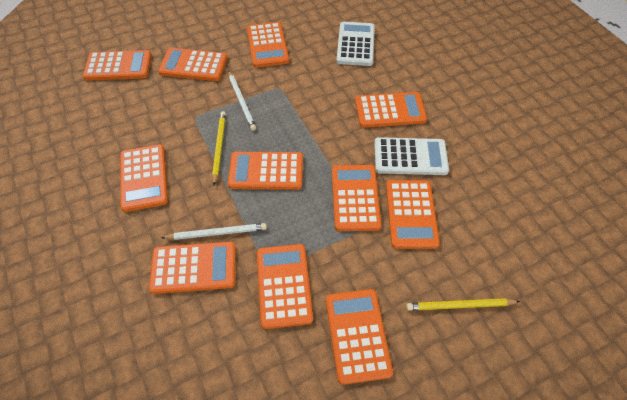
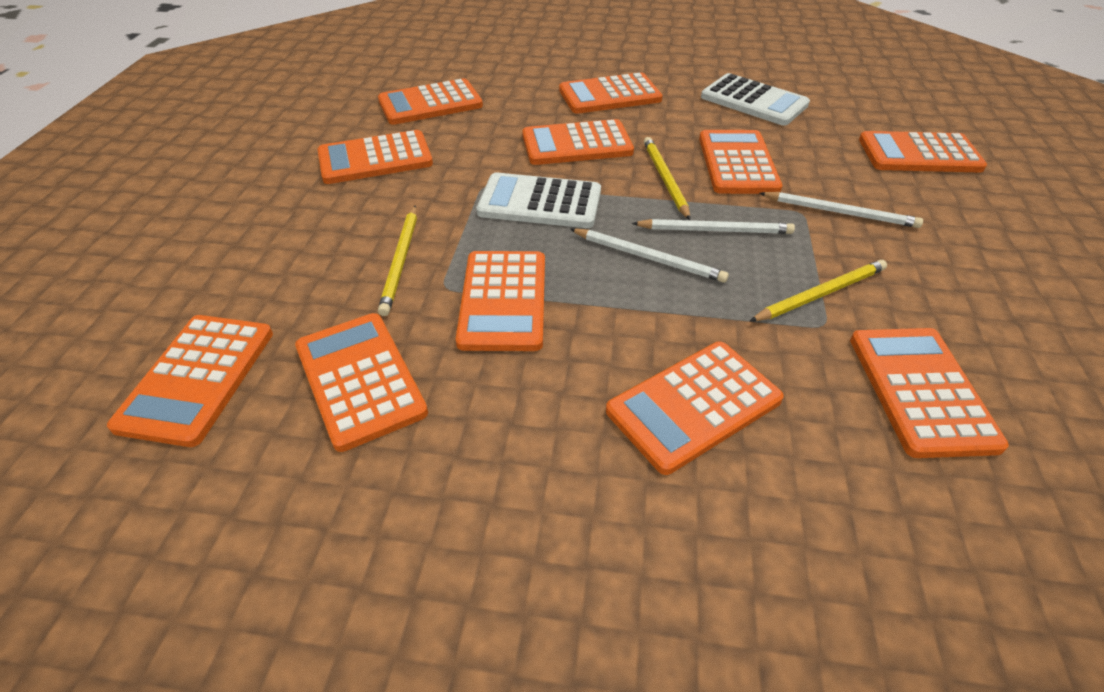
white pencil: 2 -> 3
yellow pencil: 2 -> 3

